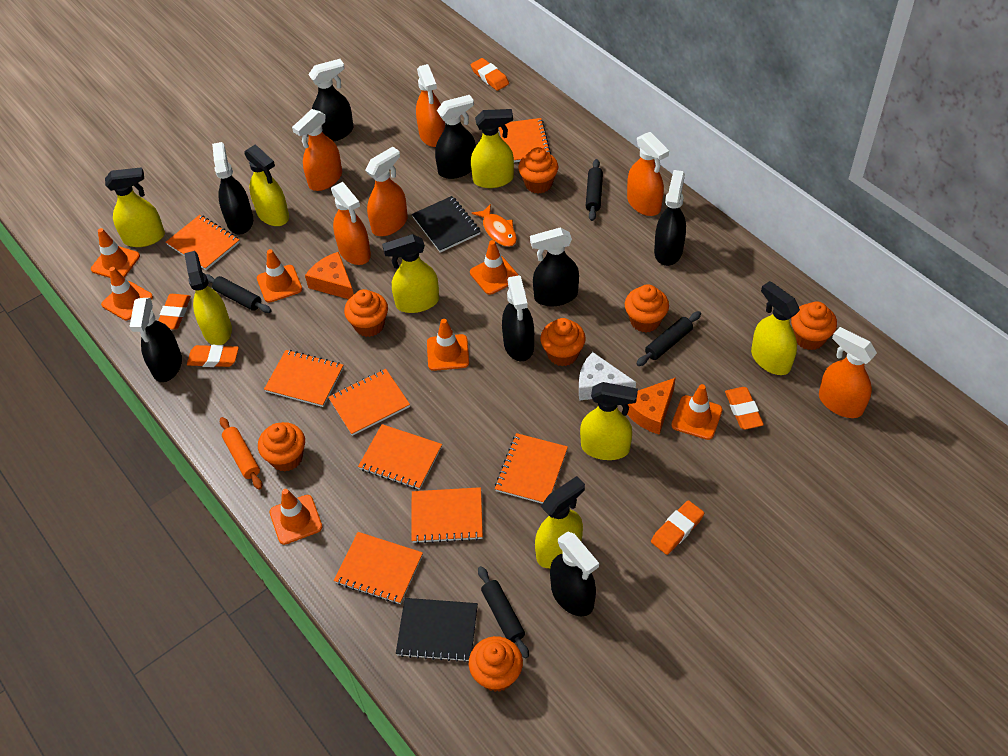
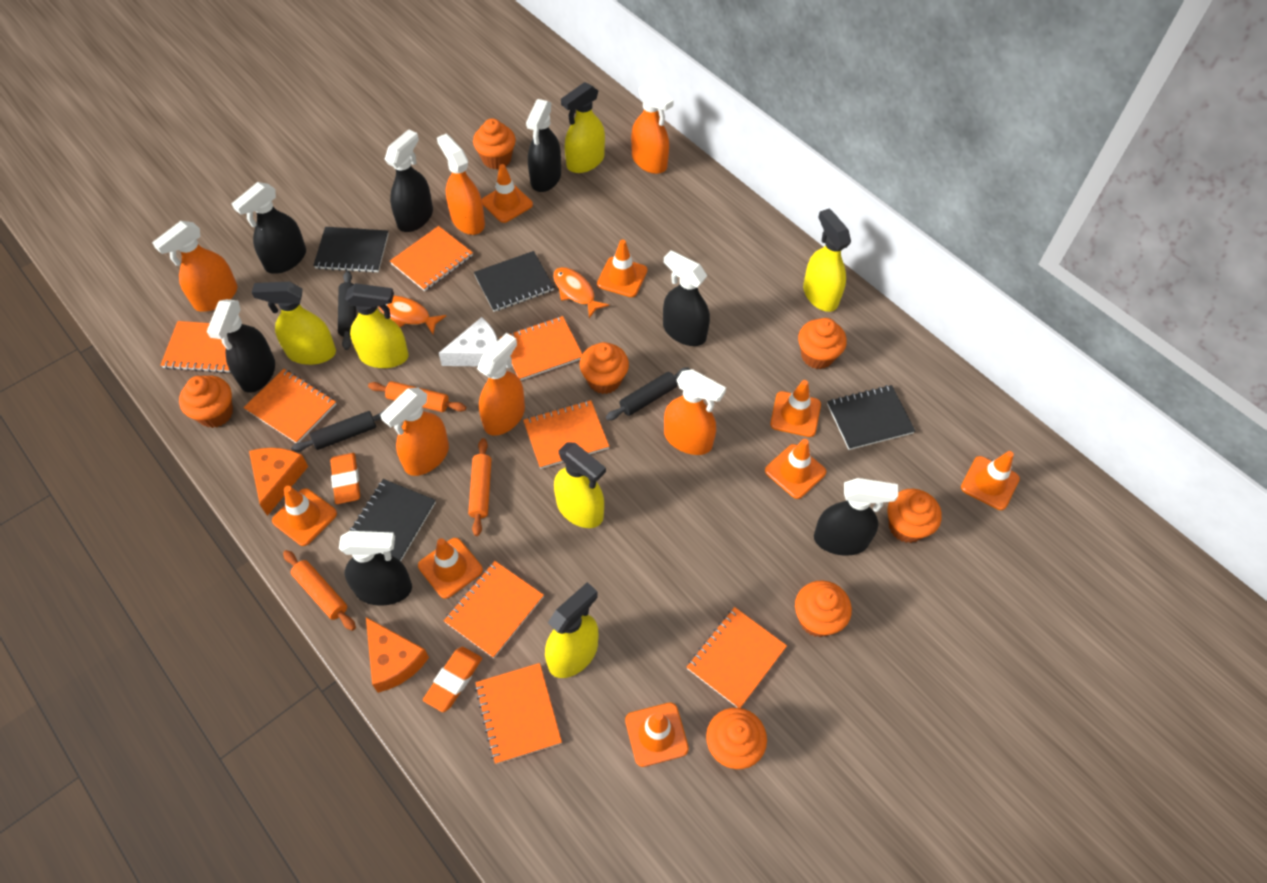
black notebook: 2 -> 4
black rolling pin: 4 -> 3
black spray bottle: 8 -> 7
orange eraser: 5 -> 2
orange fish: 1 -> 2
orange rolling pin: 1 -> 3
orange traffic cone: 7 -> 8
yellow spray bottle: 8 -> 6

